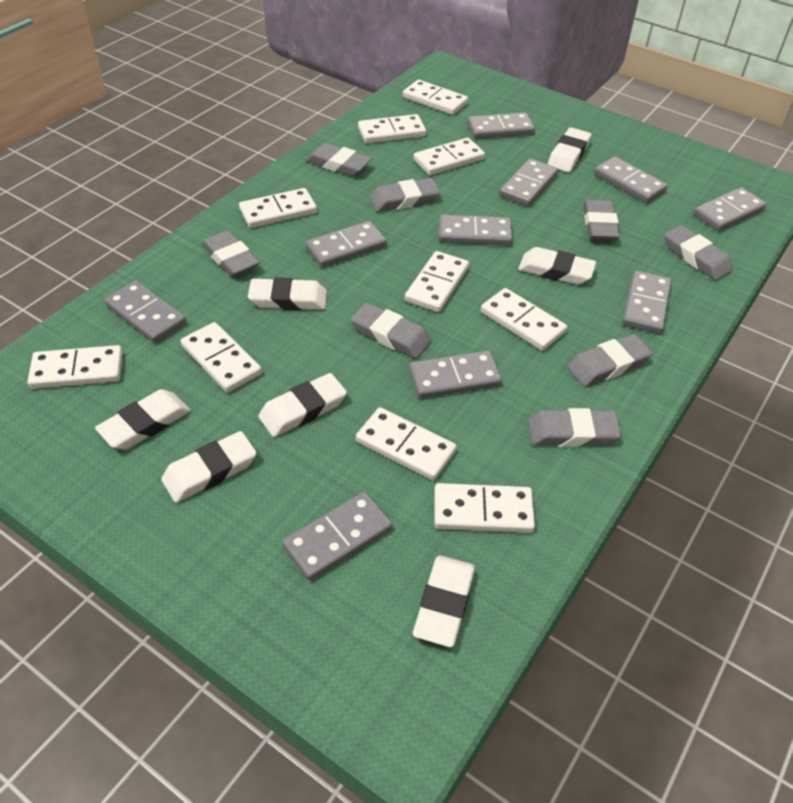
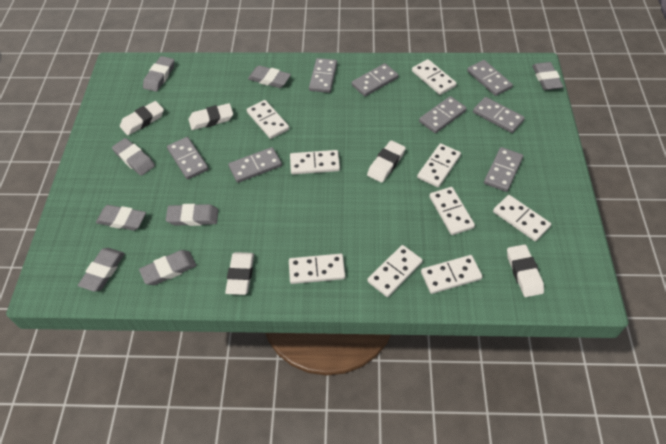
grey domino: 10 -> 8
white domino: 10 -> 9
white eraser: 7 -> 5

